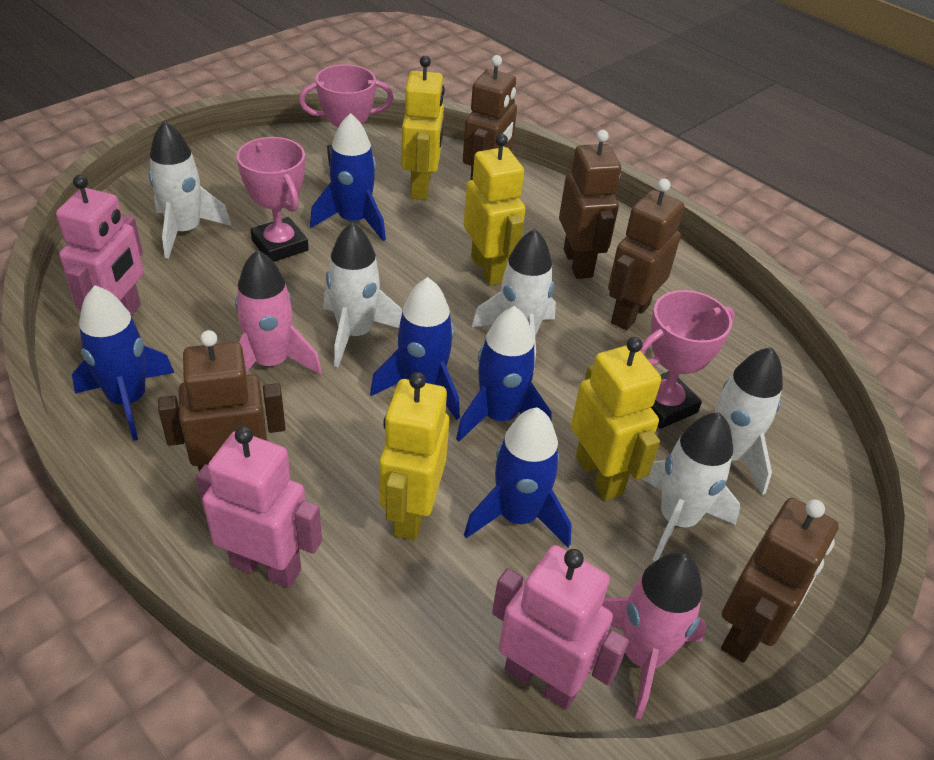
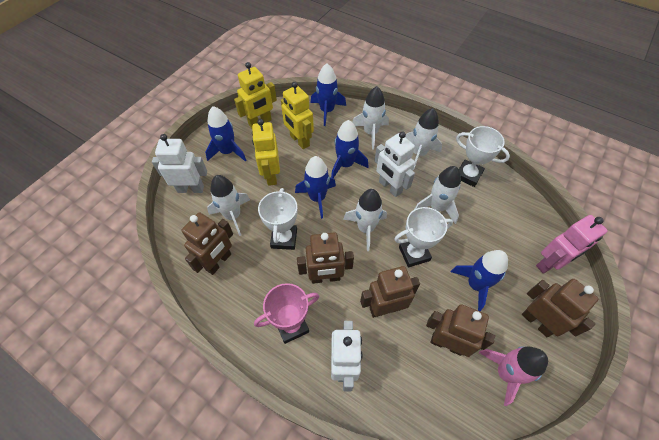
pink robot: 3 -> 1
pink rocket: 2 -> 1
pink trophy: 3 -> 1
white robot: 0 -> 3
white trophy: 0 -> 3
yellow robot: 4 -> 3

